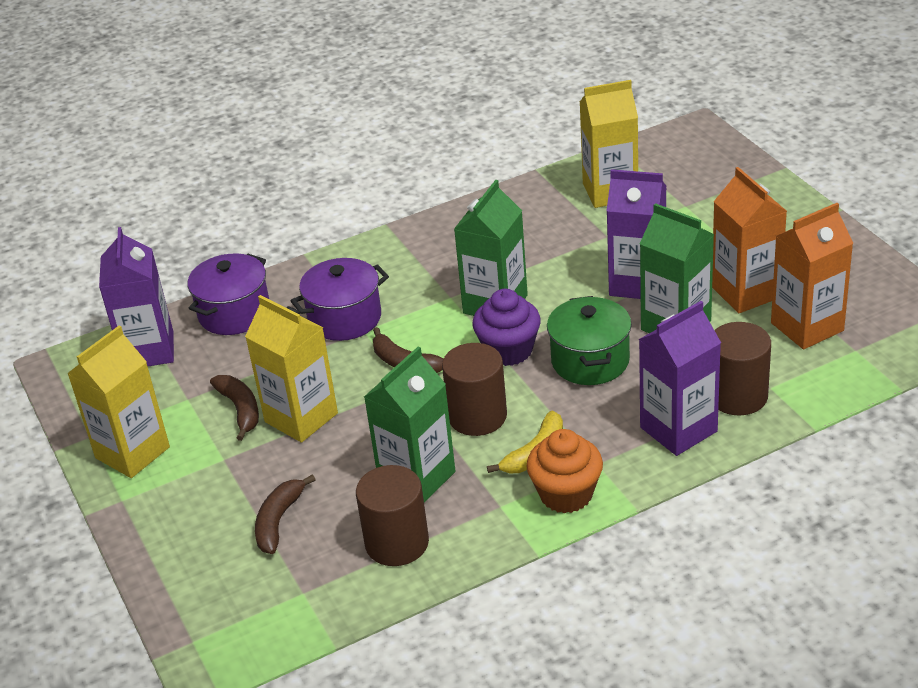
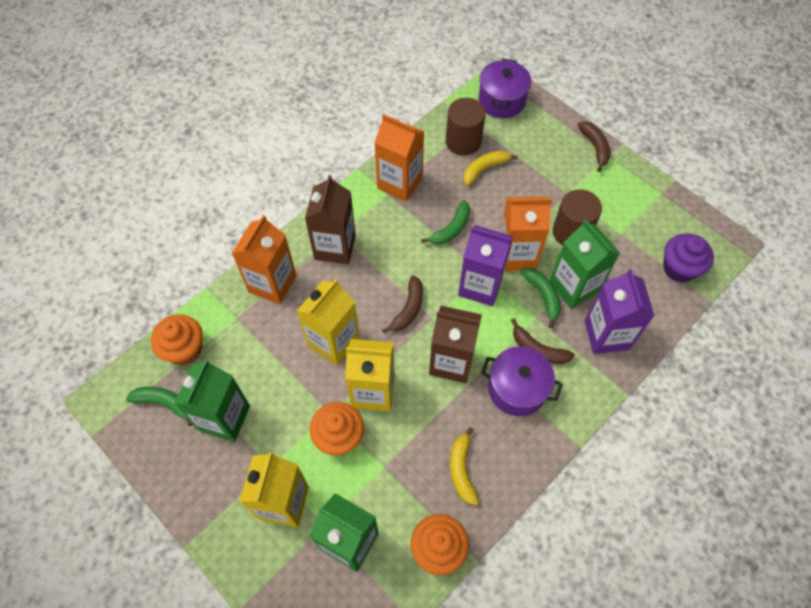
brown carton: 0 -> 2
brown cylinder: 3 -> 2
green banana: 0 -> 3
green pot: 1 -> 0
orange carton: 2 -> 3
orange cupcake: 1 -> 3
purple carton: 3 -> 2
yellow banana: 1 -> 2

